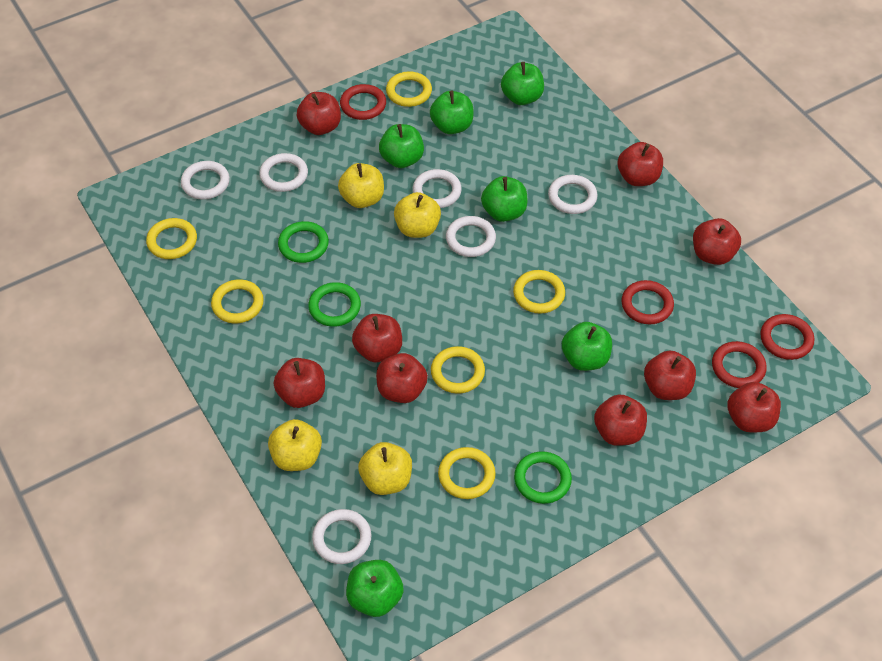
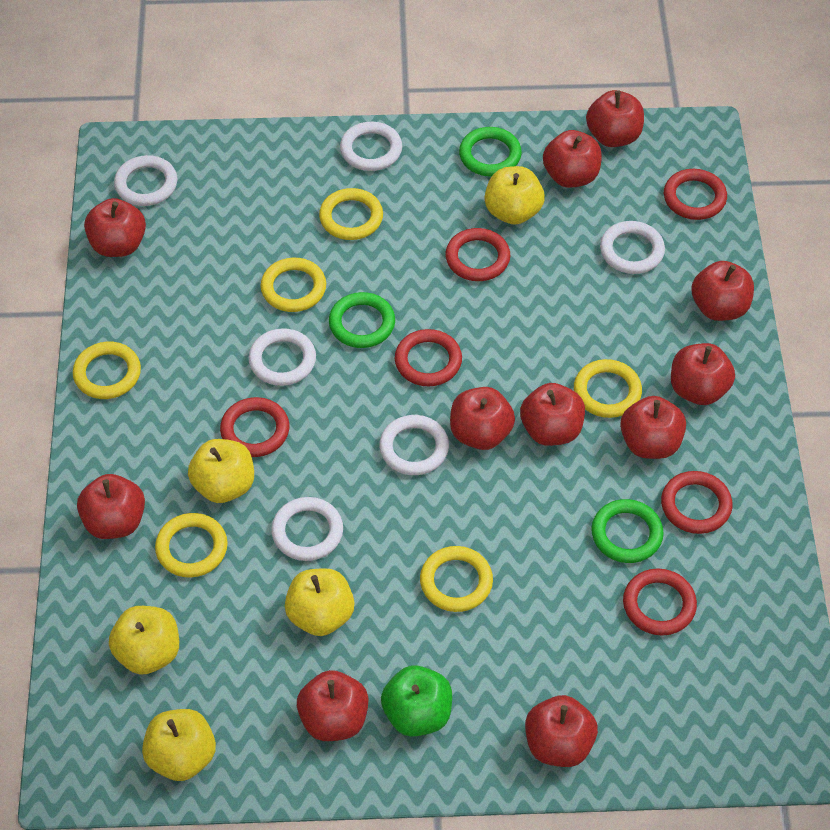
green apple: 6 -> 1
red apple: 9 -> 11
red ring: 4 -> 6
yellow apple: 4 -> 5

